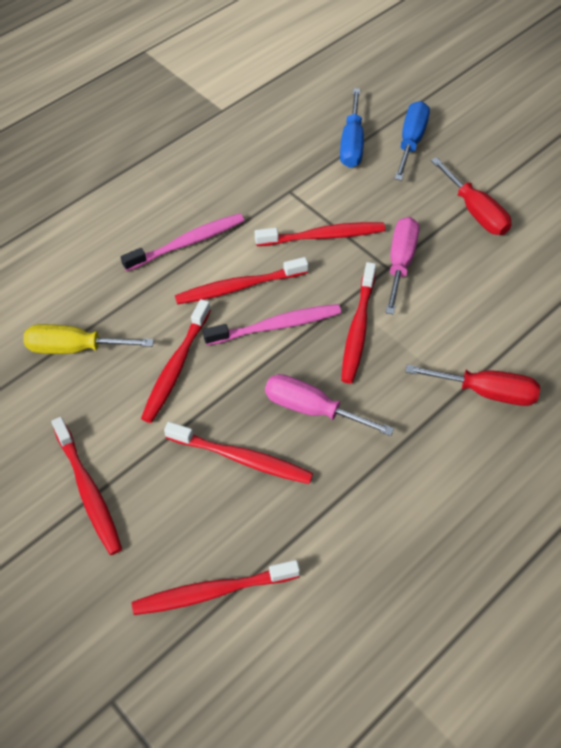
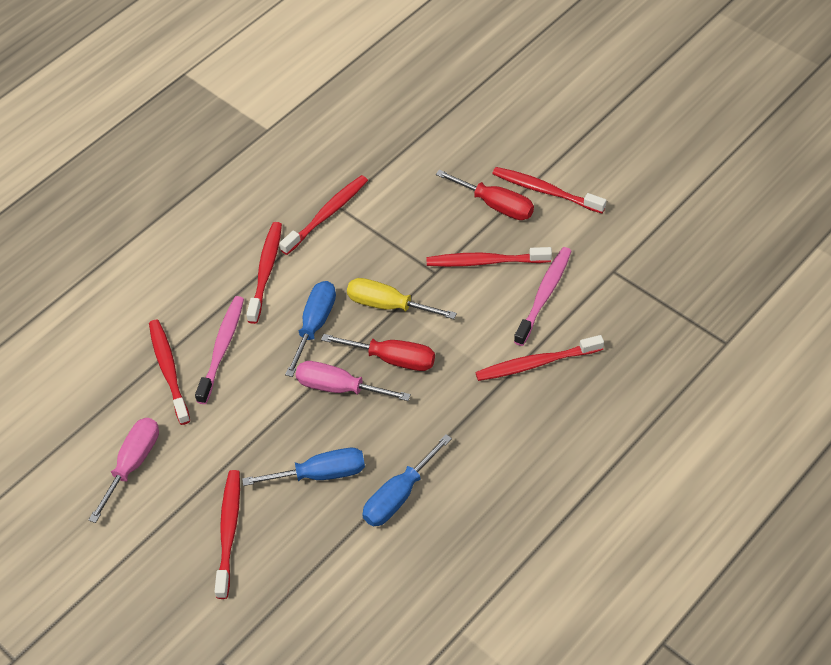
blue screwdriver: 2 -> 3

